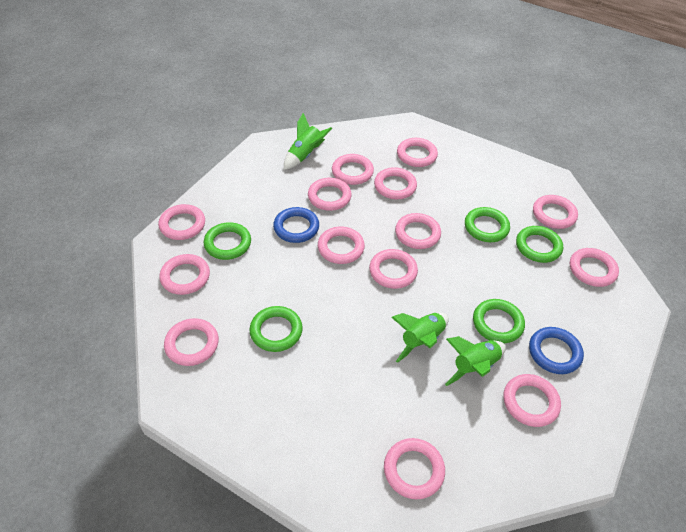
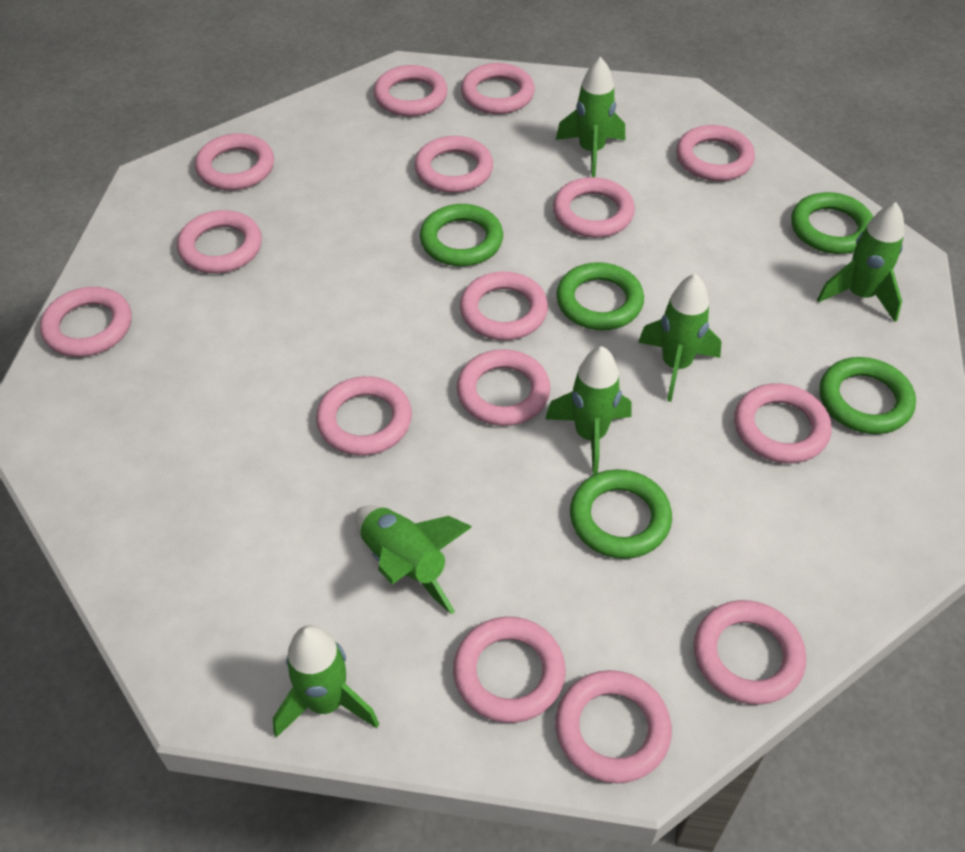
blue ring: 2 -> 0
green rocket: 3 -> 6
pink ring: 14 -> 15

